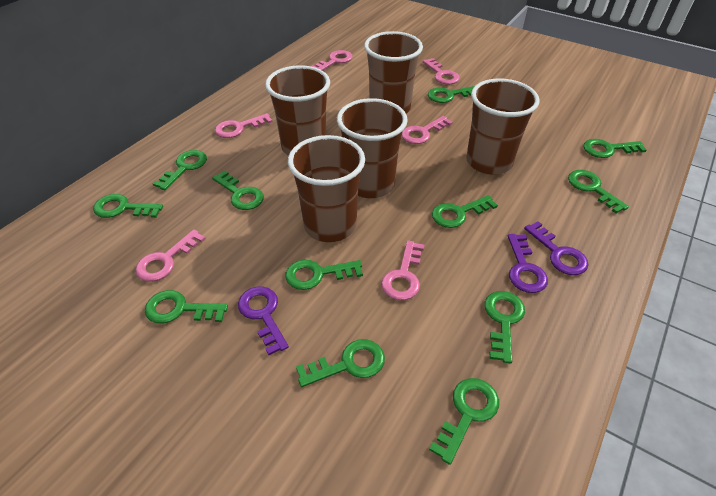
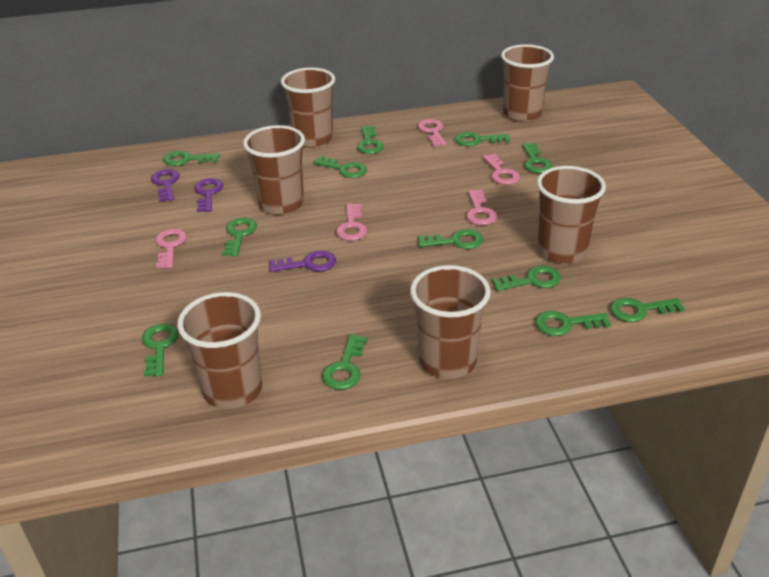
brown cup: 5 -> 6
pink key: 6 -> 5

